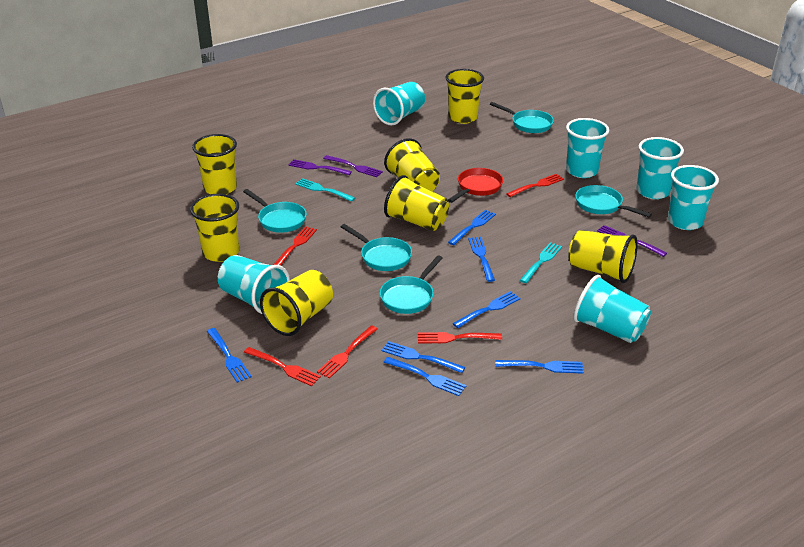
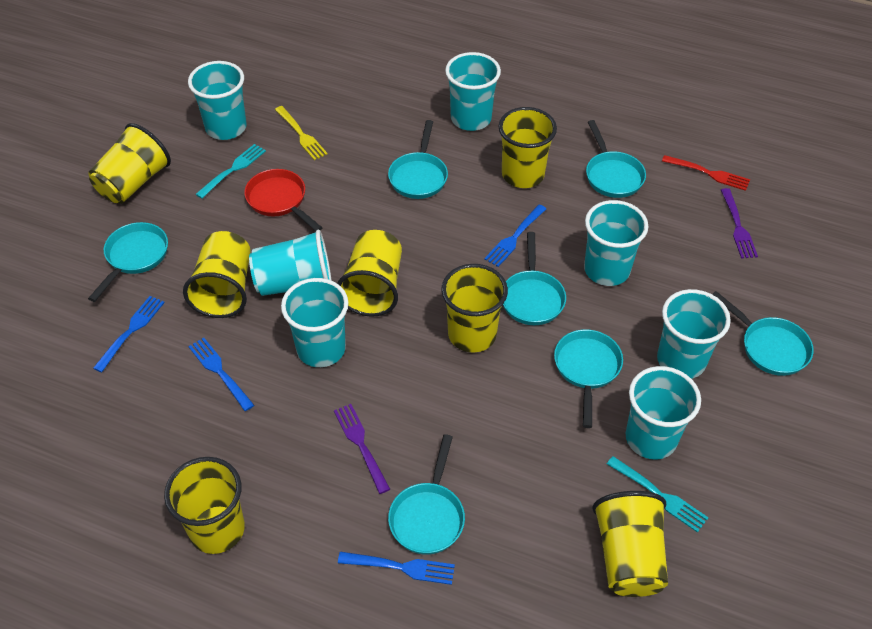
blue fork: 7 -> 4
purple fork: 3 -> 2
red fork: 5 -> 1
turquoise cup: 6 -> 7
turquoise pan: 5 -> 7
yellow fork: 0 -> 1

